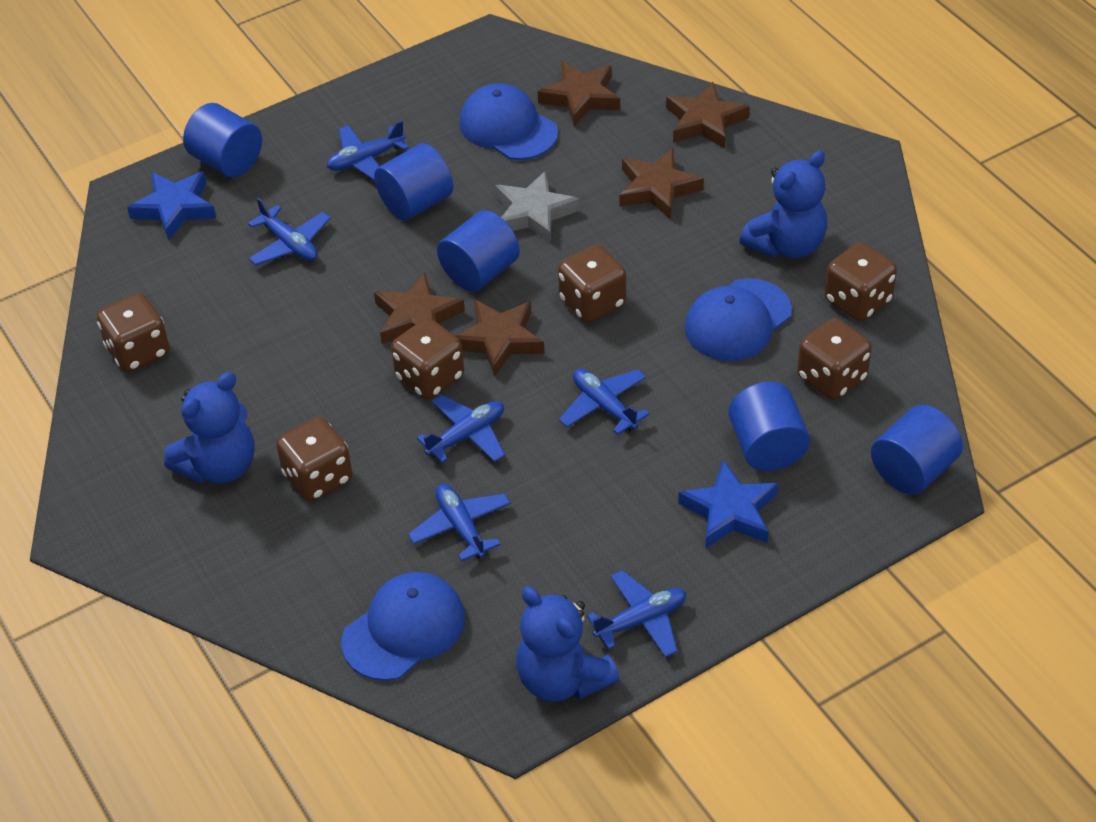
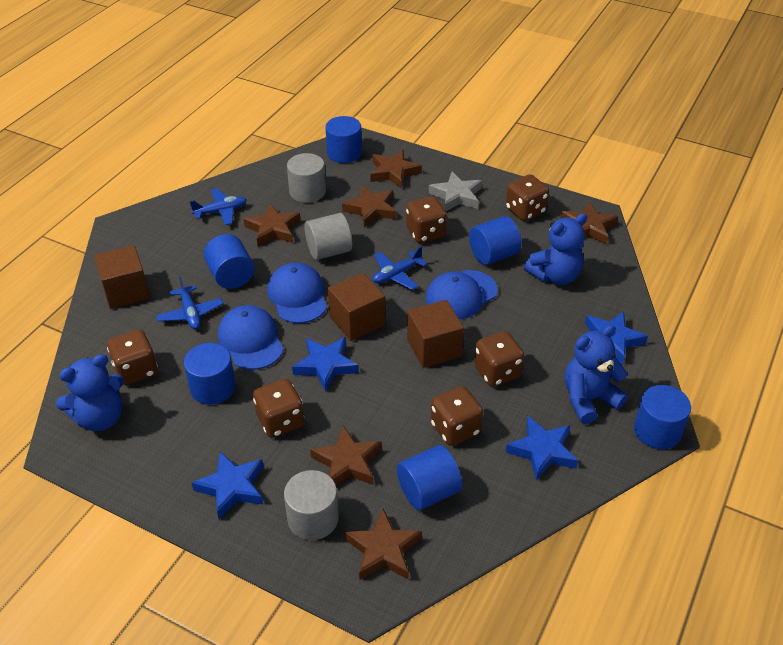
blue cylinder: 5 -> 6
blue plane: 6 -> 3
blue star: 2 -> 4
brown cube: 0 -> 3
brown star: 5 -> 6
grey cylinder: 0 -> 3

